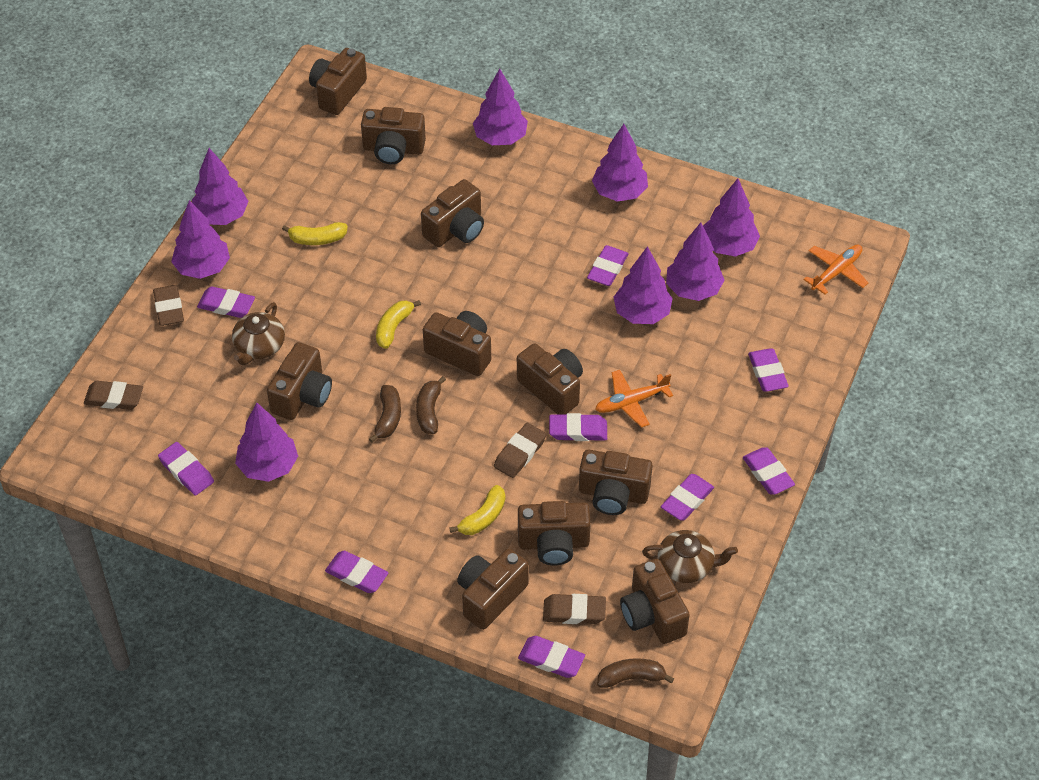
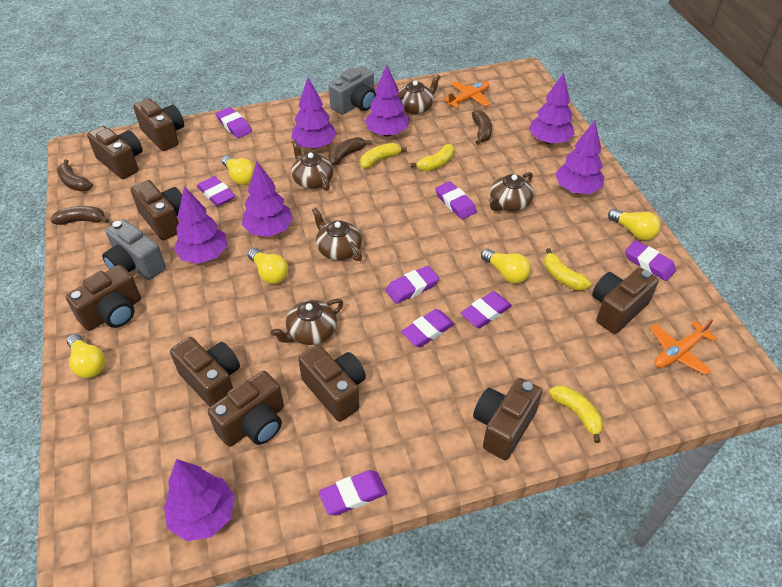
brown banana: 3 -> 4
brown camera: 10 -> 9
brown eraser: 4 -> 0
brown teapot: 2 -> 5
grey camera: 0 -> 2
purple eraser: 9 -> 8
purple tree: 8 -> 7
yellow banana: 3 -> 4
yellow light bulb: 0 -> 5

